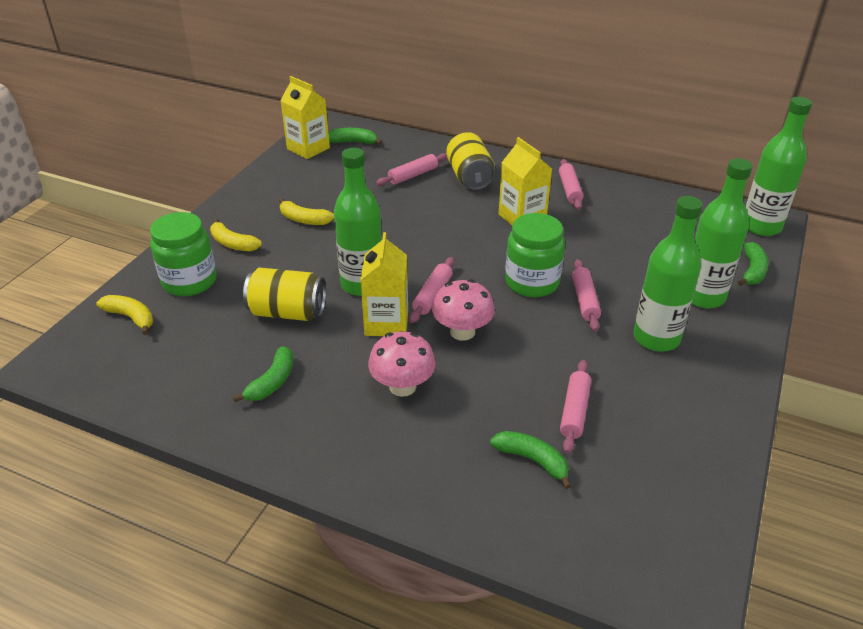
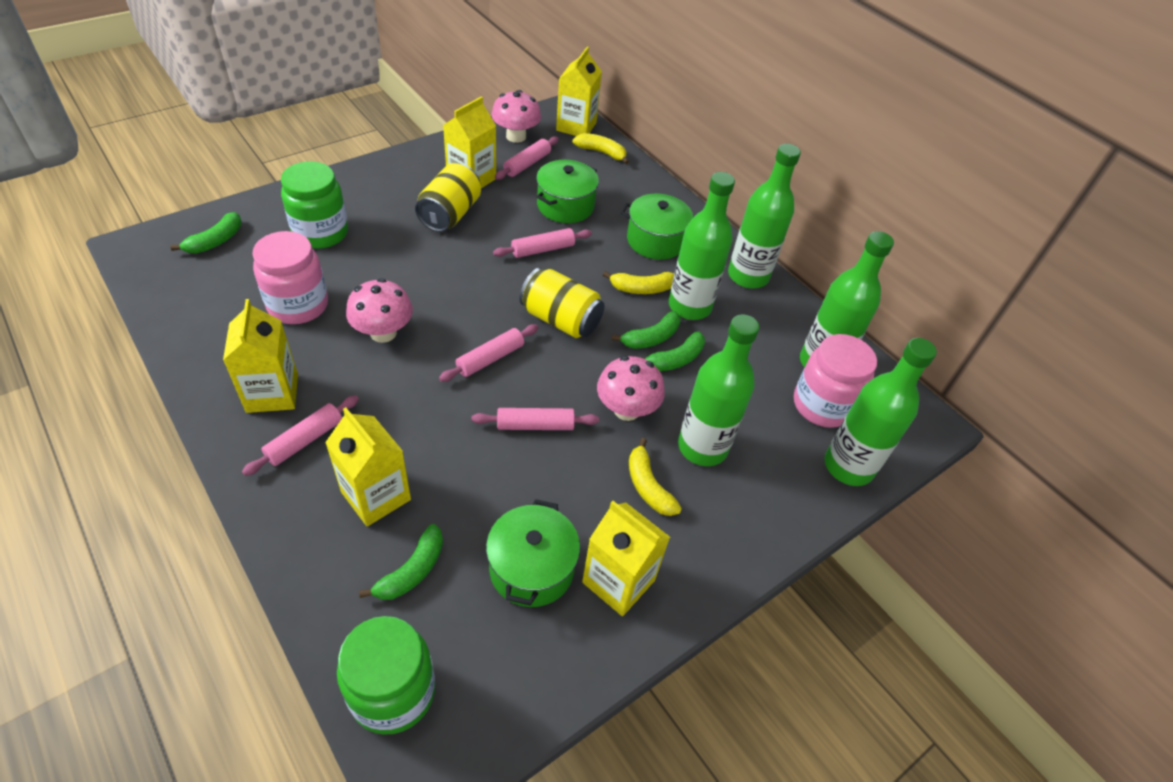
green bottle: 4 -> 5
green pot: 0 -> 3
pink jar: 0 -> 2
pink mushroom: 2 -> 3
yellow carton: 3 -> 5

